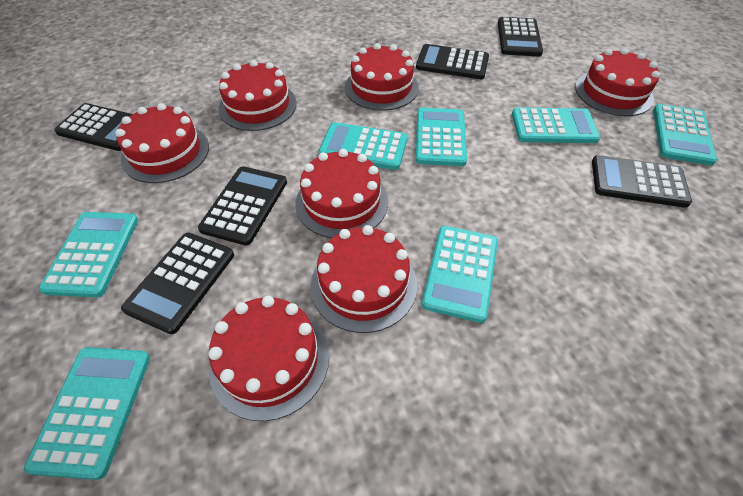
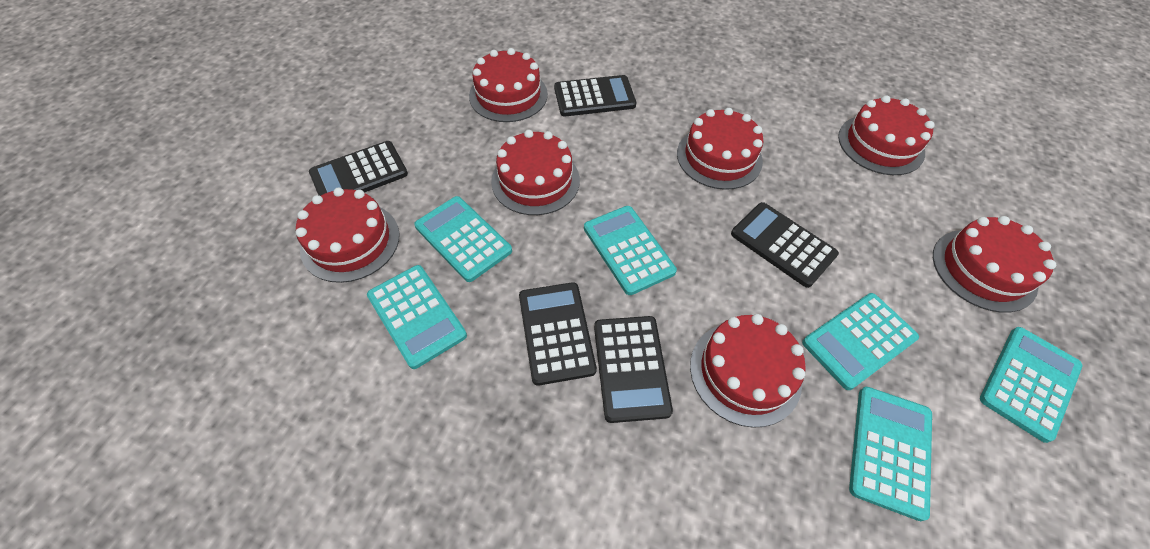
black calculator: 6 -> 5
turquoise calculator: 7 -> 6

